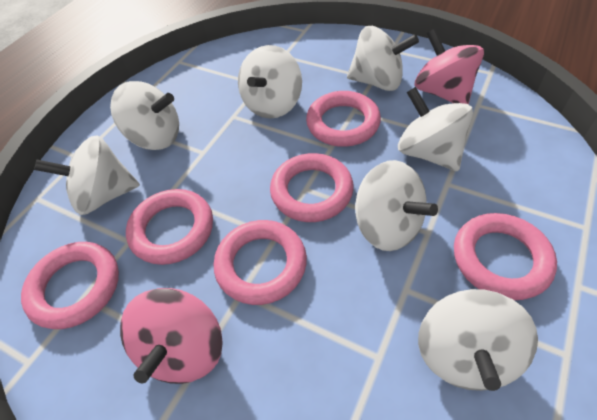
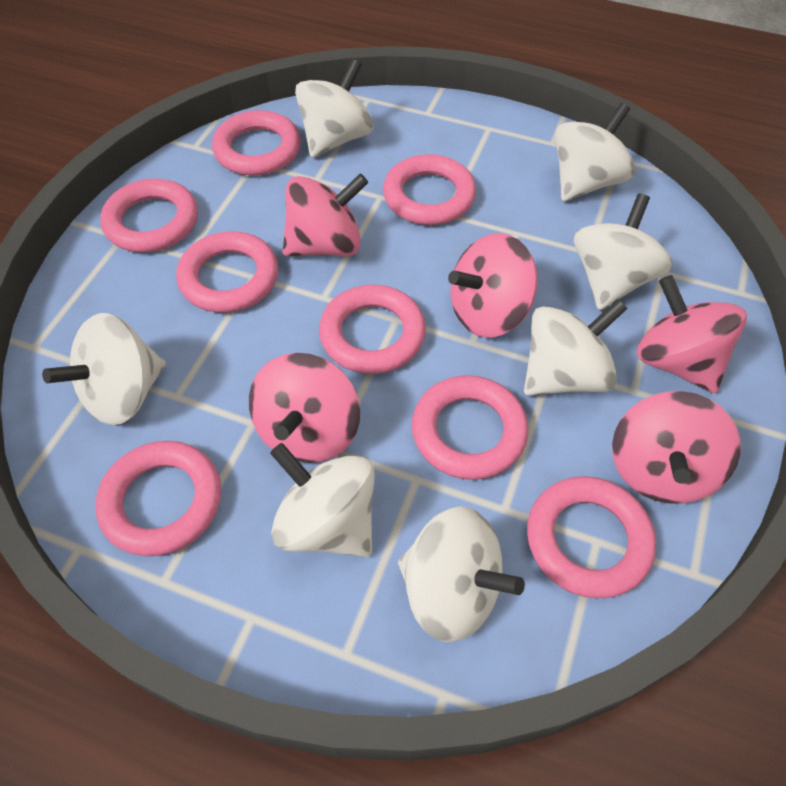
pink ring: 6 -> 8
pink spinning top: 2 -> 5

